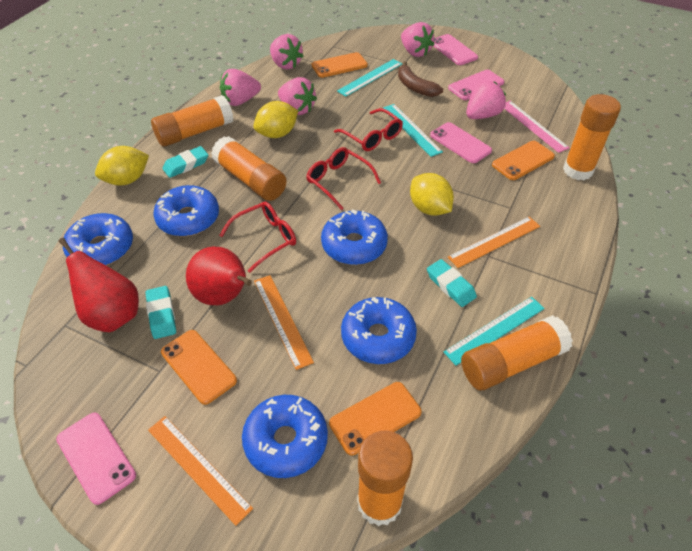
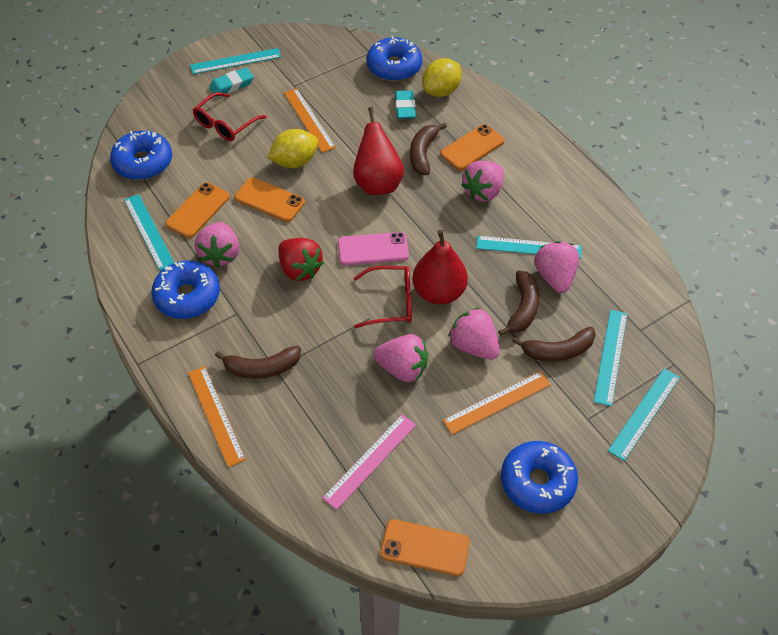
blue donut: 5 -> 4
brown banana: 1 -> 4
orange glue stick: 5 -> 0
pink phone: 4 -> 1
red glasses: 3 -> 2
red strawberry: 0 -> 1
turquoise eraser: 3 -> 2
turquoise ruler: 3 -> 5
yellow lemon: 3 -> 2

